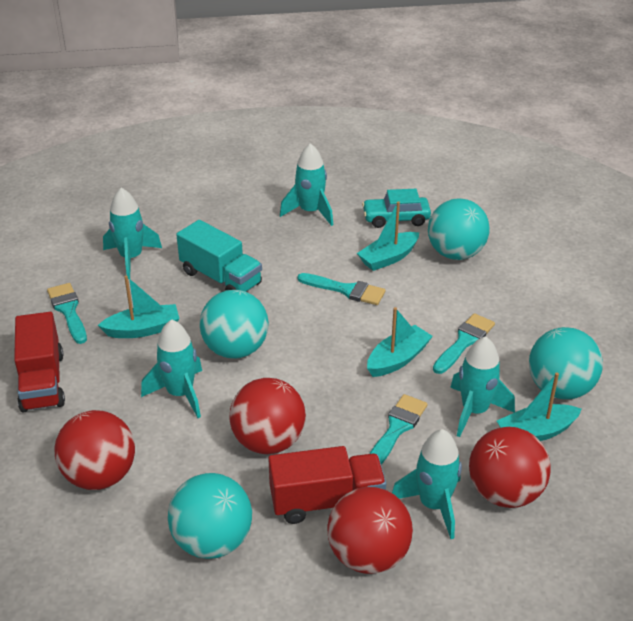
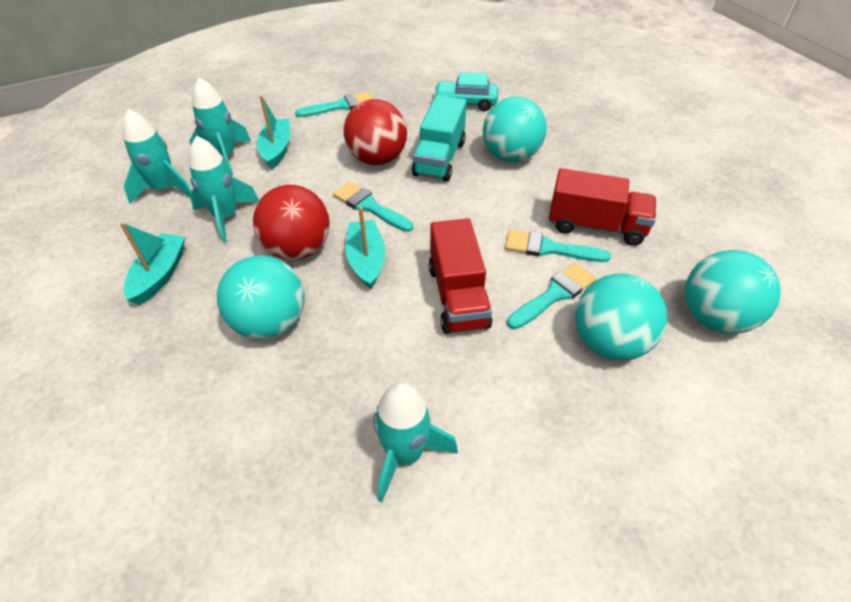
red ball: 4 -> 2
turquoise boat: 4 -> 3
turquoise rocket: 5 -> 4

